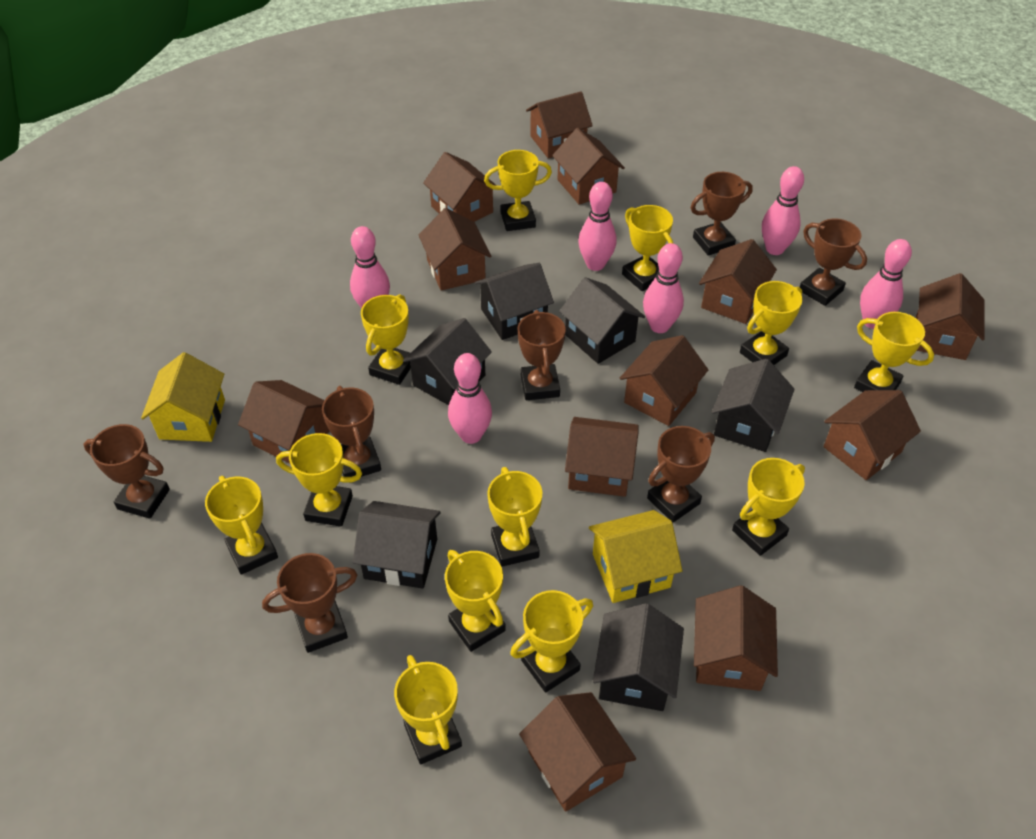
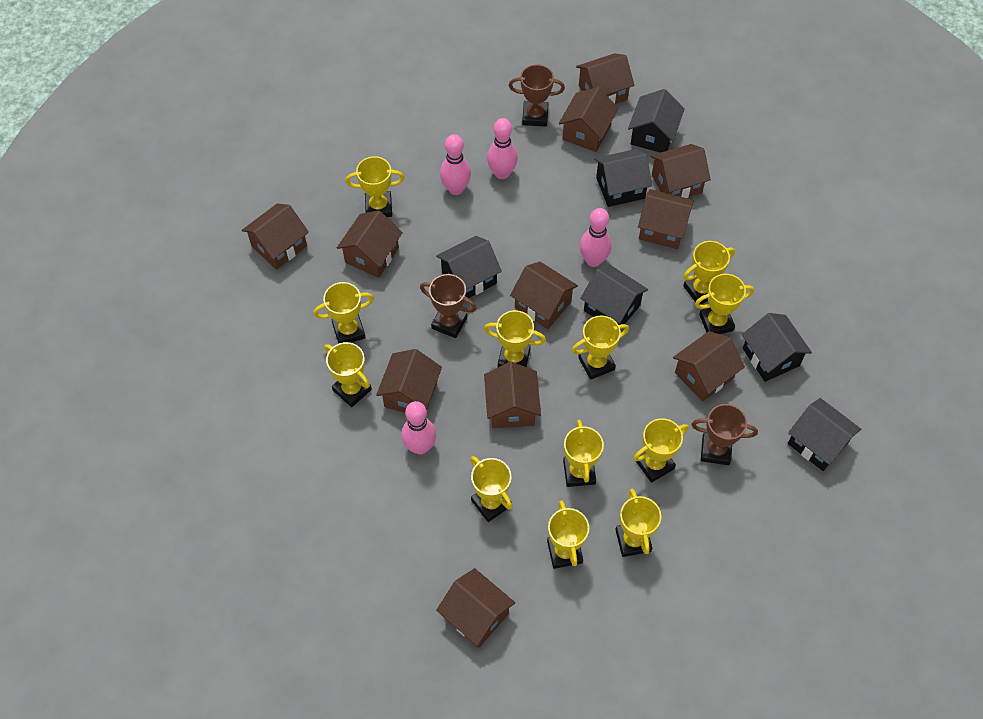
brown house: 12 -> 11
brown trophy: 7 -> 3
pink bowling pin: 6 -> 4
yellow house: 2 -> 0

